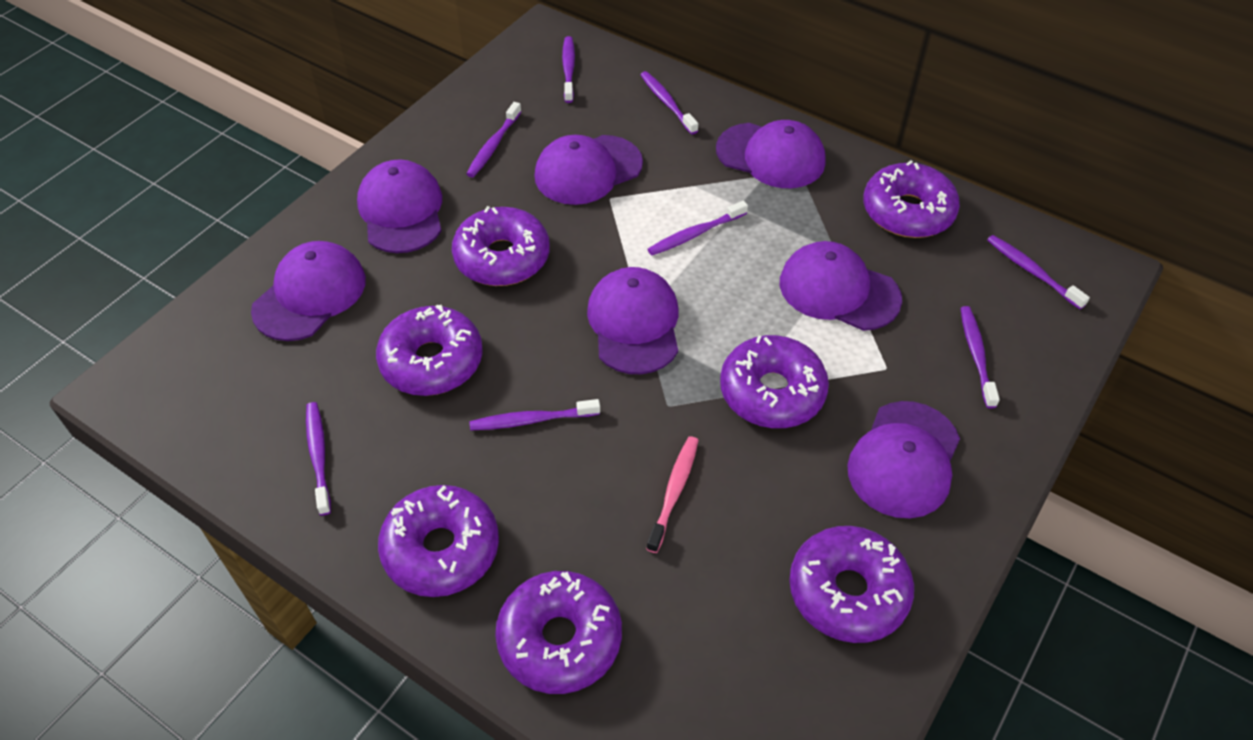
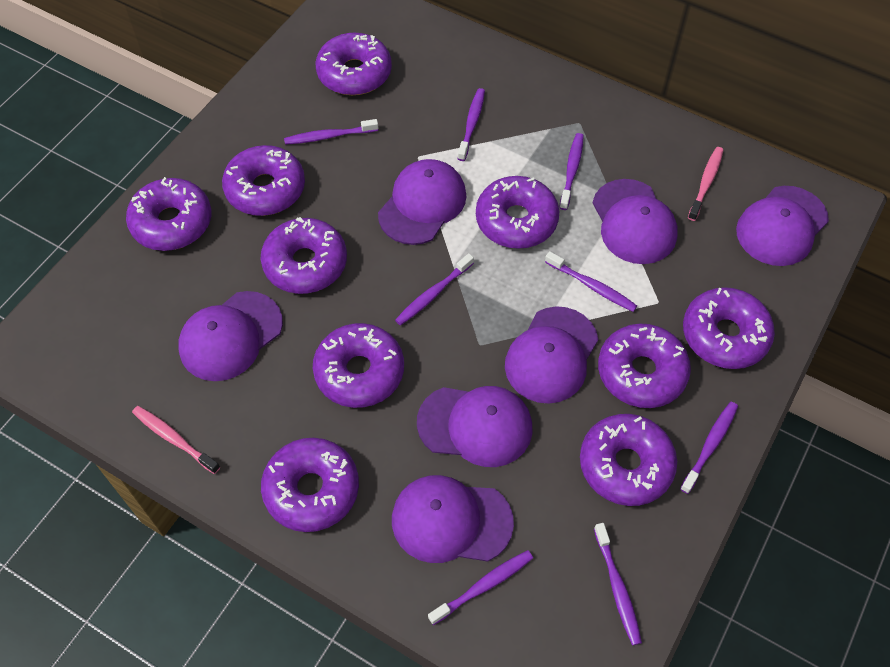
pink toothbrush: 1 -> 2
purple donut: 7 -> 10

